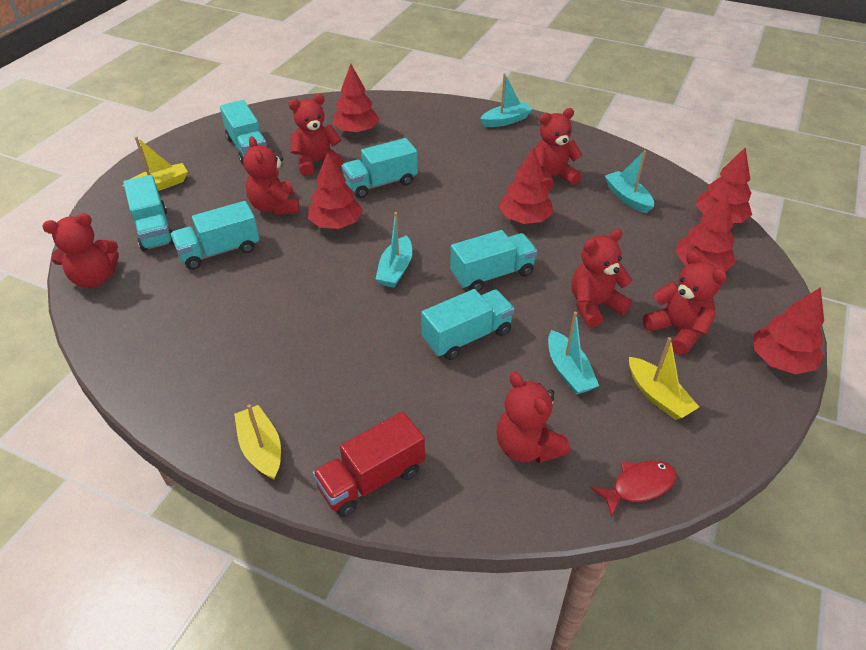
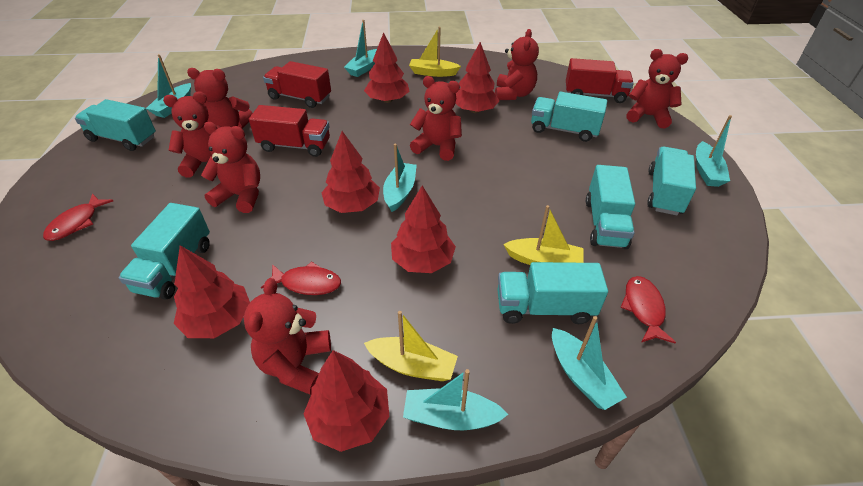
red fish: 1 -> 3
red truck: 1 -> 3
turquoise boat: 4 -> 6

